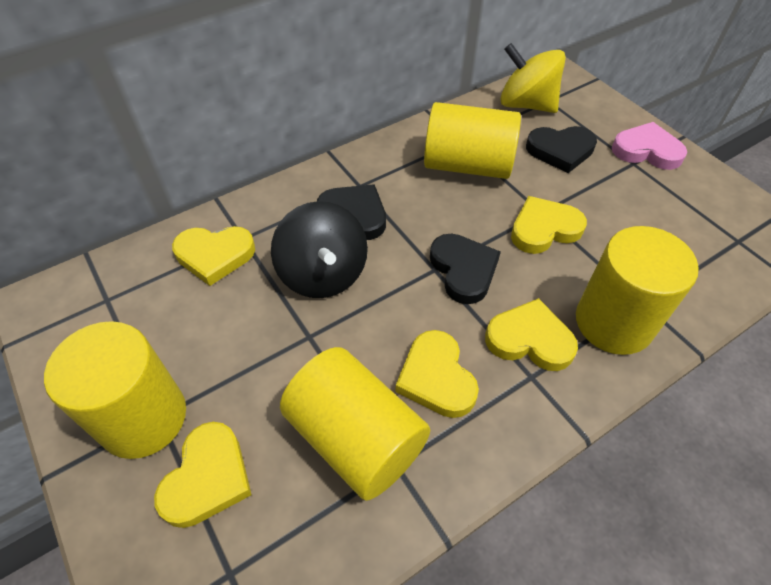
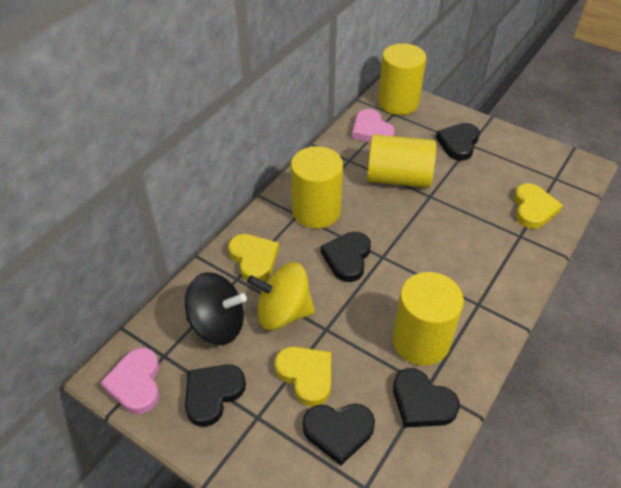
black heart: 3 -> 5
pink heart: 1 -> 2
yellow heart: 5 -> 3

